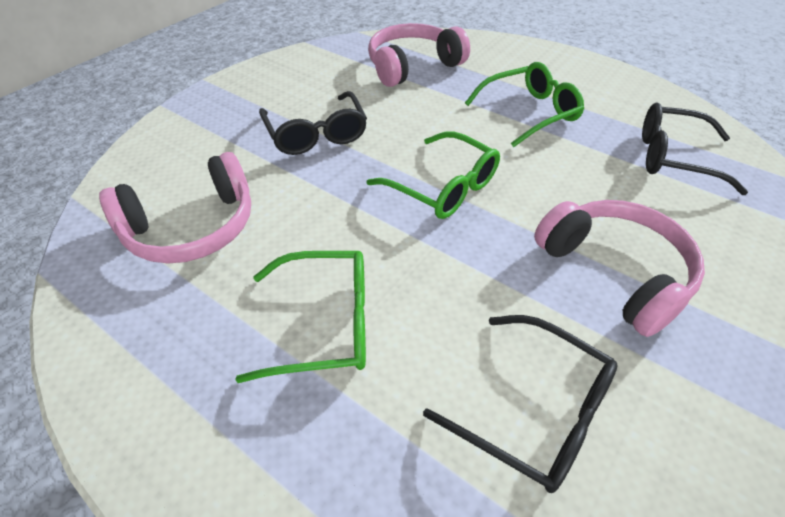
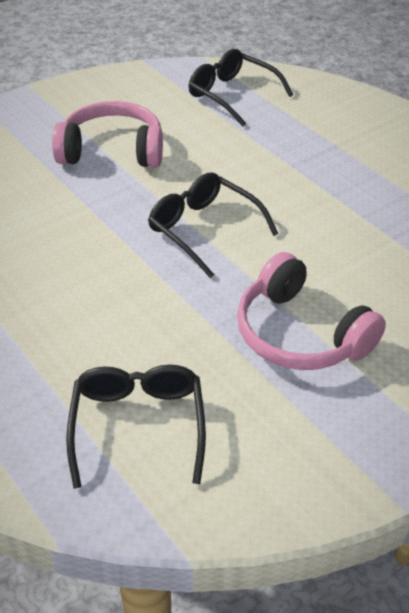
green glasses: 3 -> 0
pink headphones: 3 -> 2

